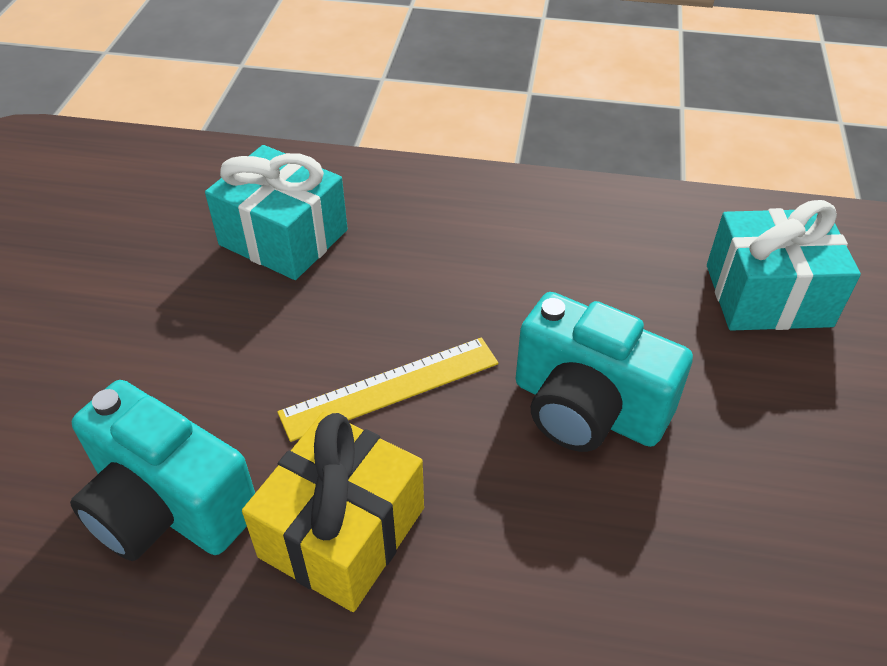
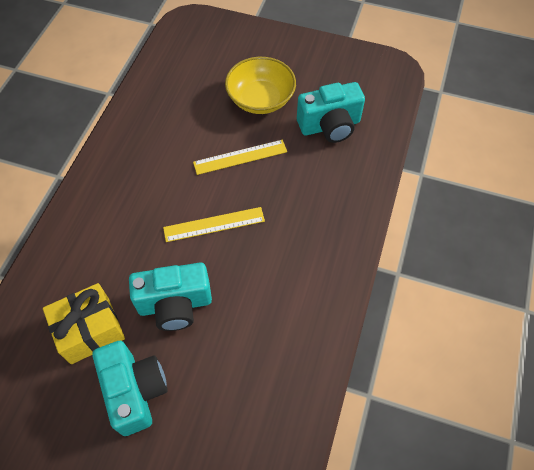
turquoise camera: 2 -> 3
turquoise gift: 2 -> 0
yellow bowl: 0 -> 1
yellow ruler: 1 -> 2

